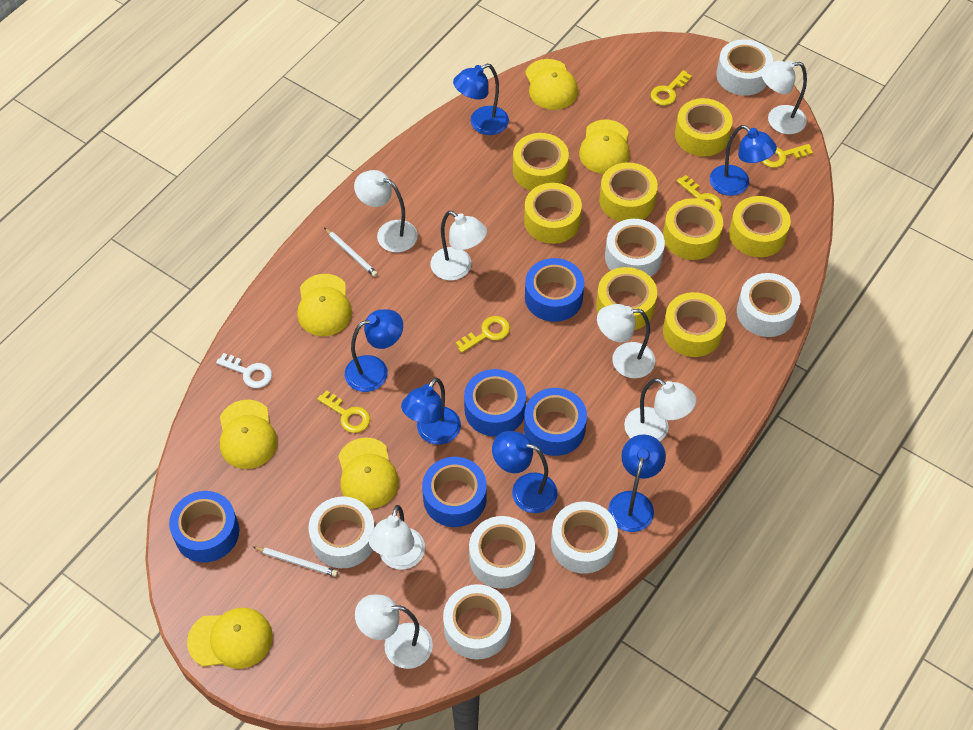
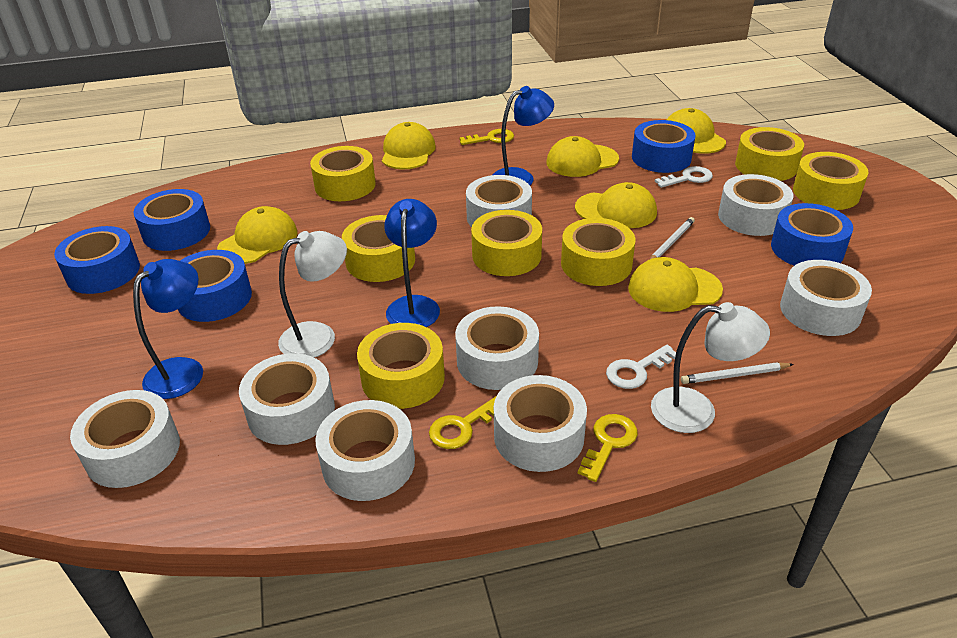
blue lamp: 6 -> 3
white key: 1 -> 2
white lamp: 7 -> 2
white tape: 7 -> 8
yellow key: 5 -> 3
yellow tape: 8 -> 7

